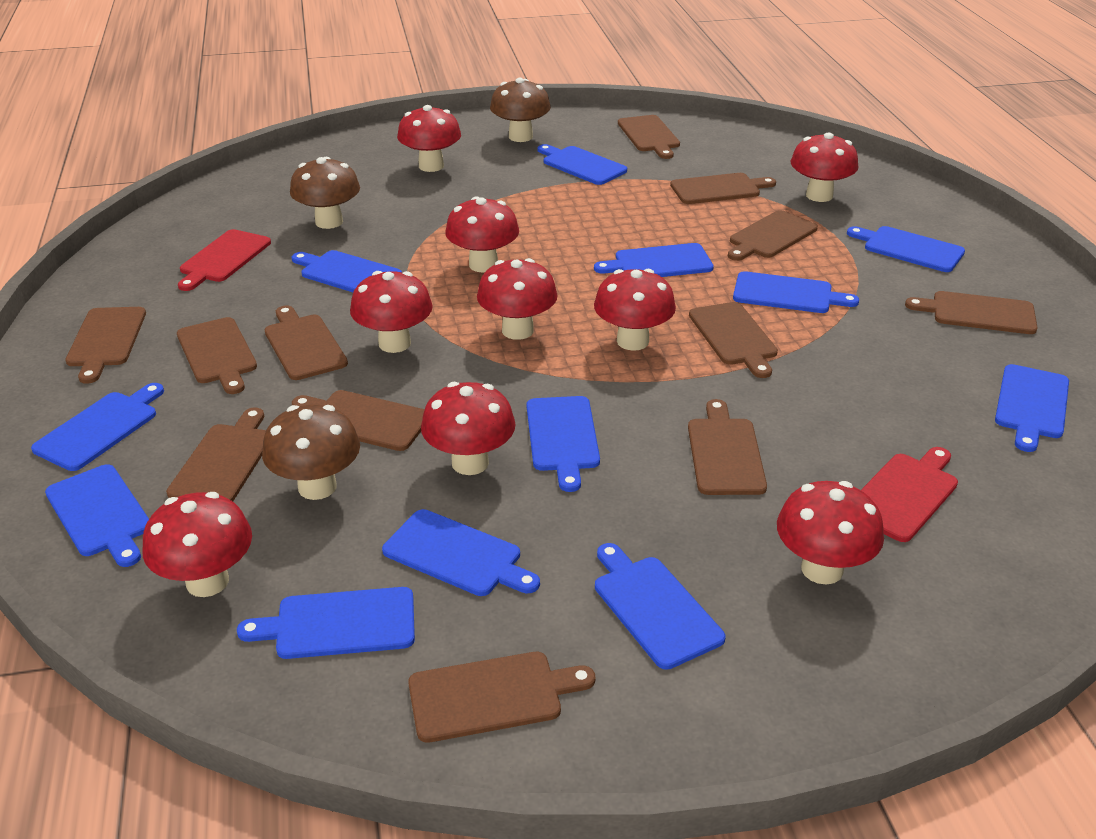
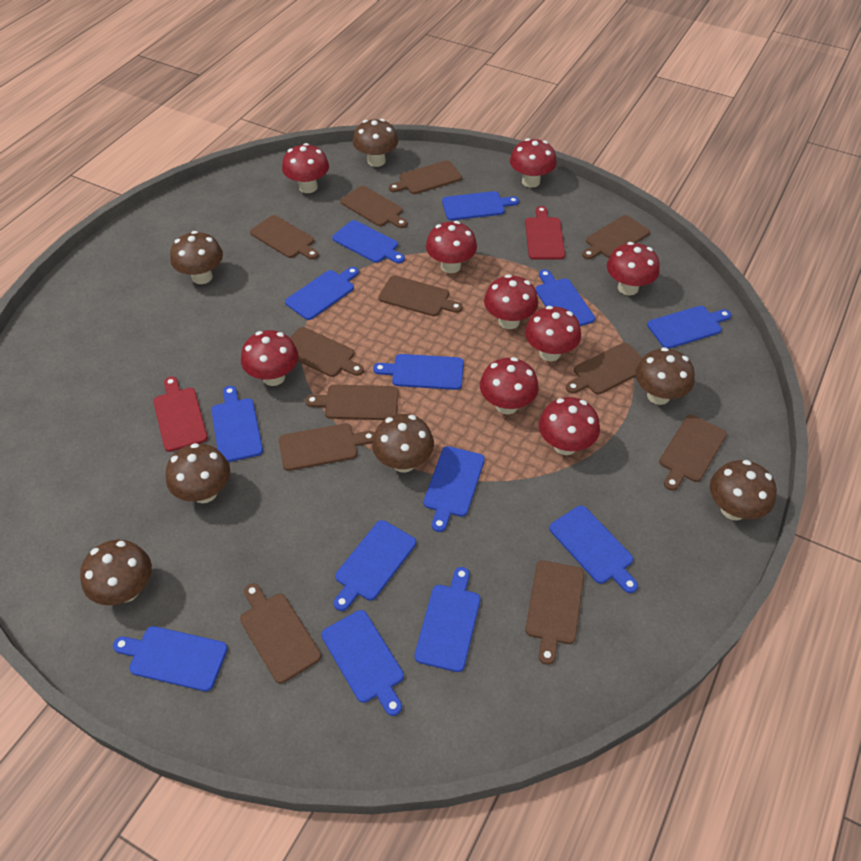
blue cutting board: 12 -> 13
brown mushroom: 3 -> 7

